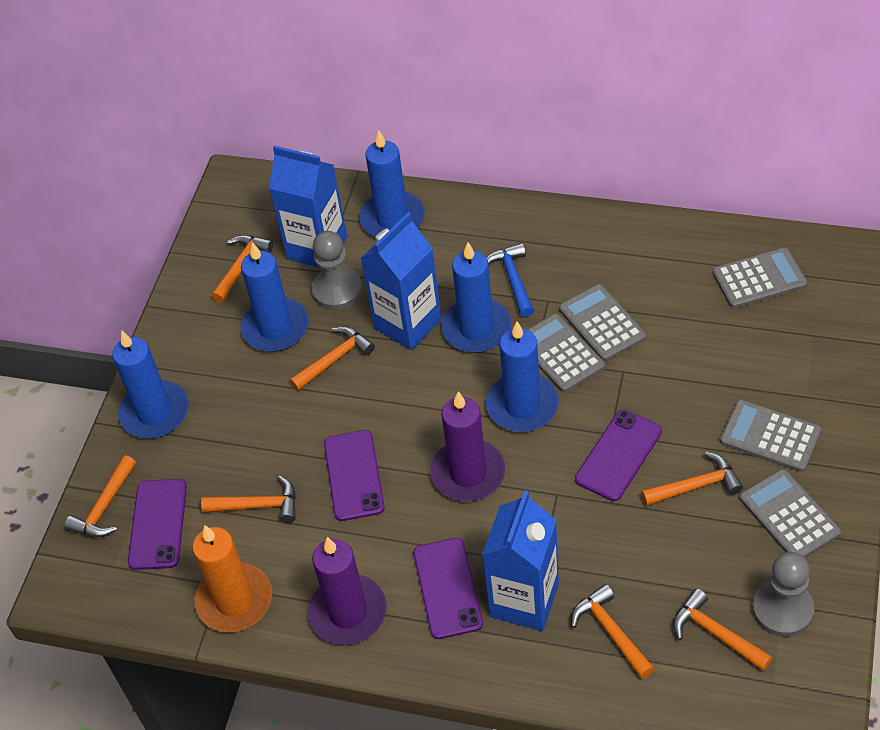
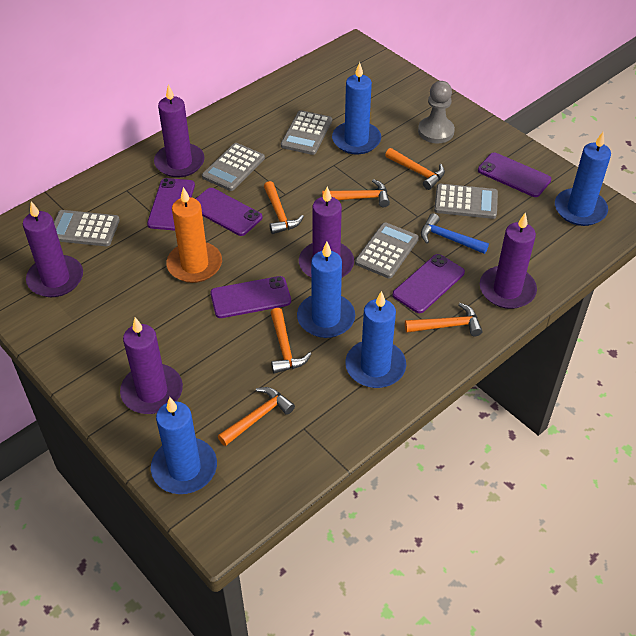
blue carton: 3 -> 0
grey pawn: 2 -> 1
orange hammer: 7 -> 6
purple candle: 2 -> 5
purple phone: 4 -> 5

